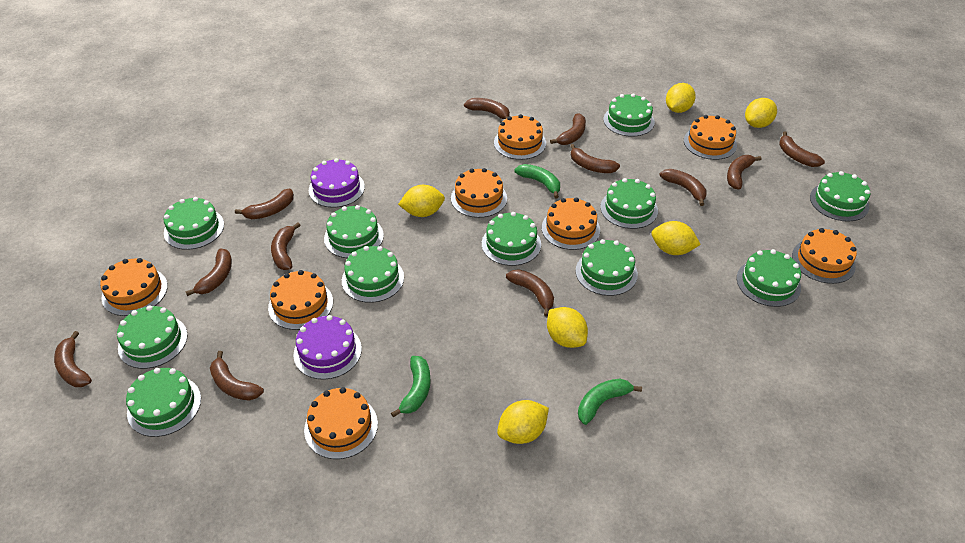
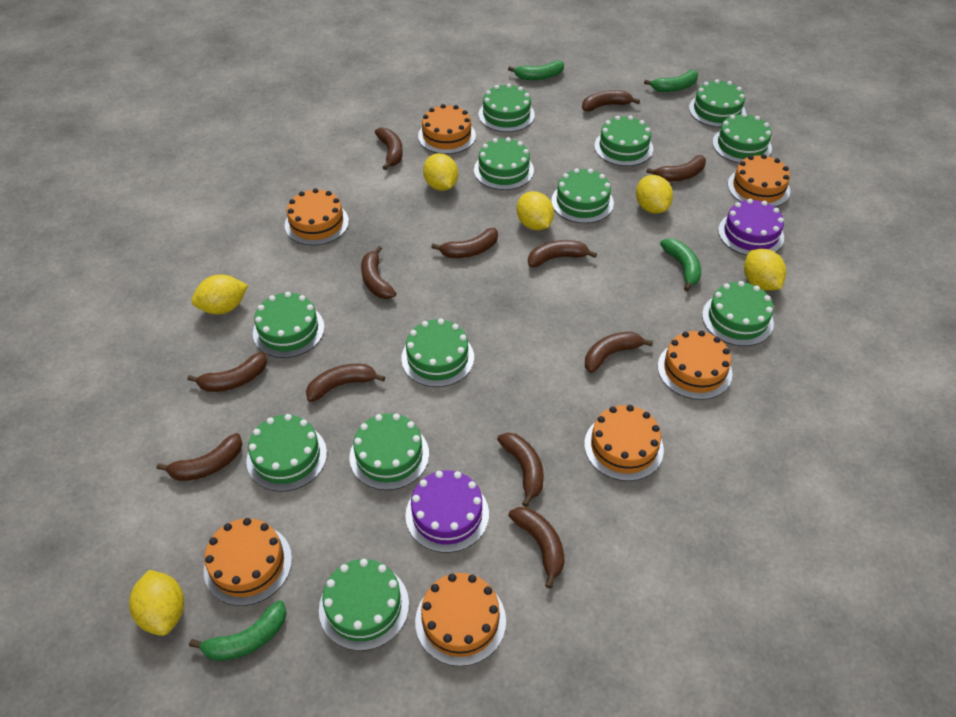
green banana: 3 -> 4
green cake: 11 -> 12
orange cake: 8 -> 7

